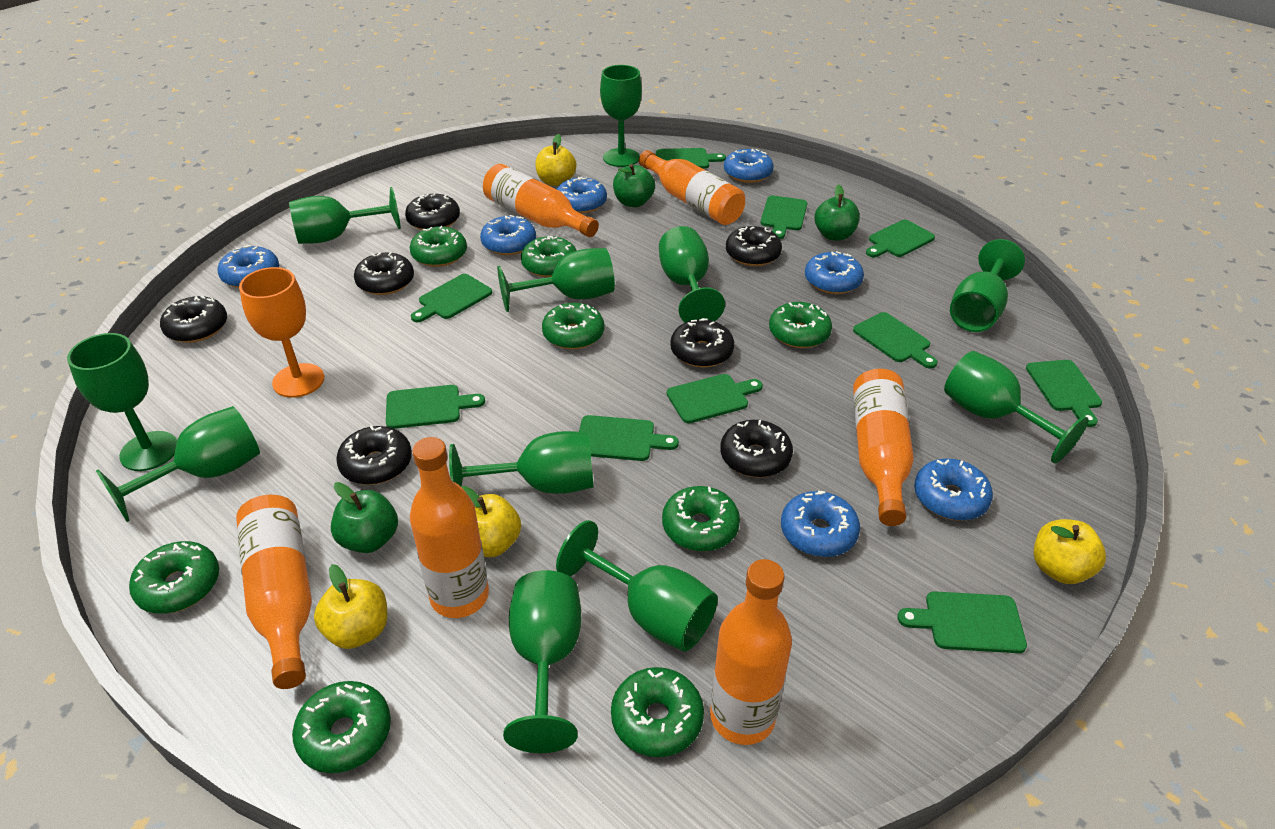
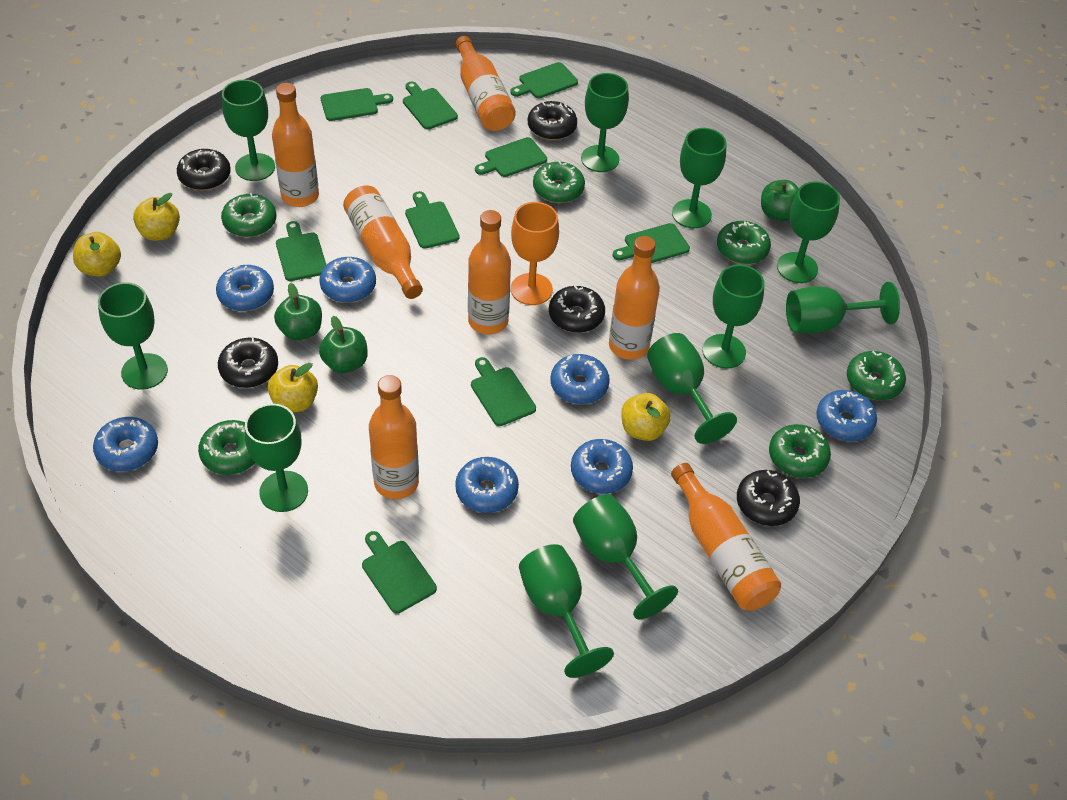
black donut: 7 -> 5
green cutting board: 10 -> 9
green donut: 8 -> 6
orange bottle: 6 -> 7

